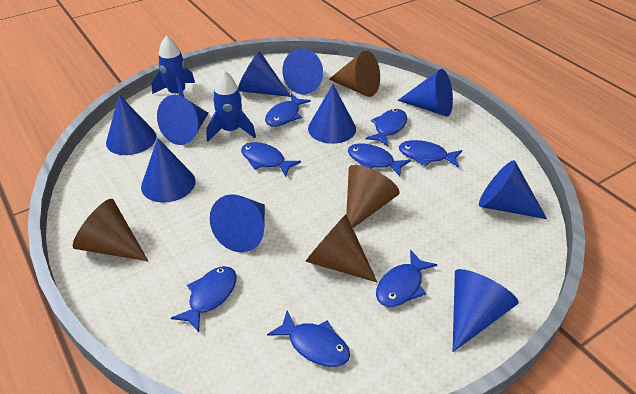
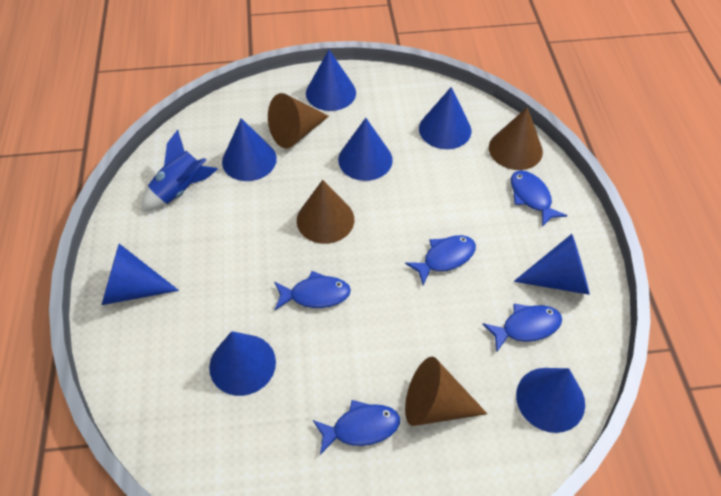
blue cone: 10 -> 8
blue fish: 8 -> 5
blue rocket: 2 -> 1

